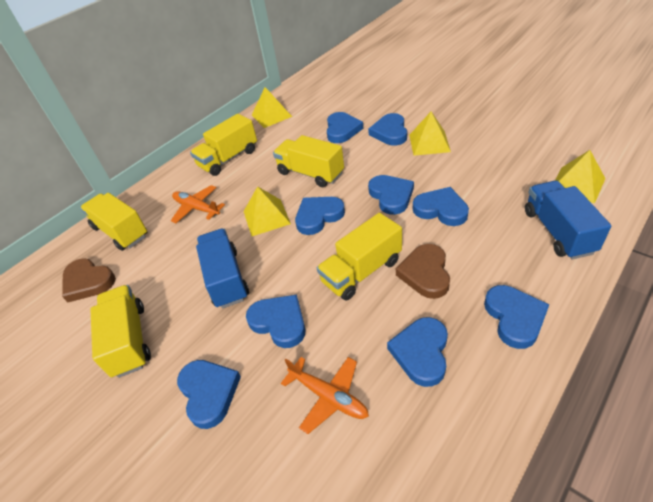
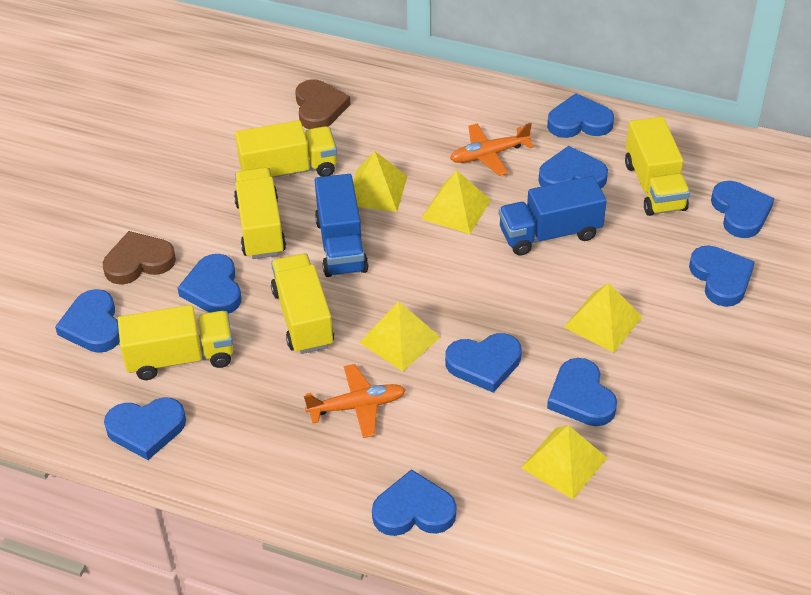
blue heart: 9 -> 10
yellow pyramid: 4 -> 5

